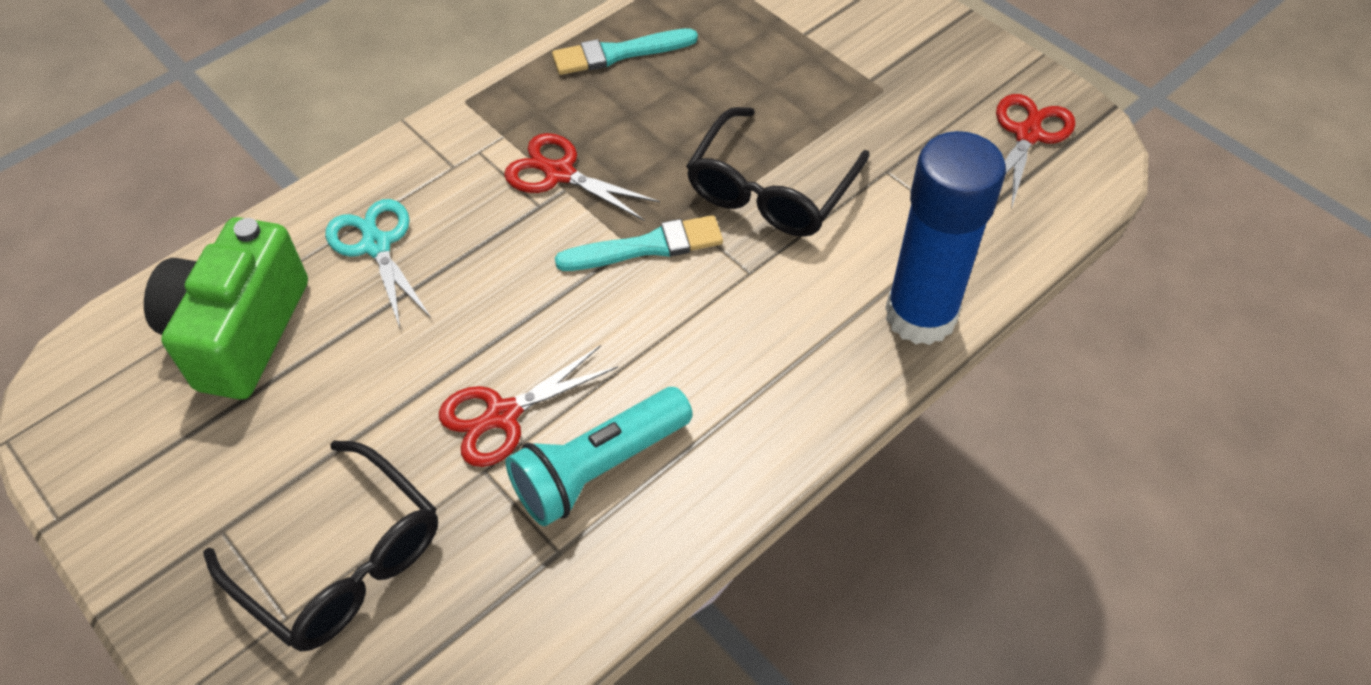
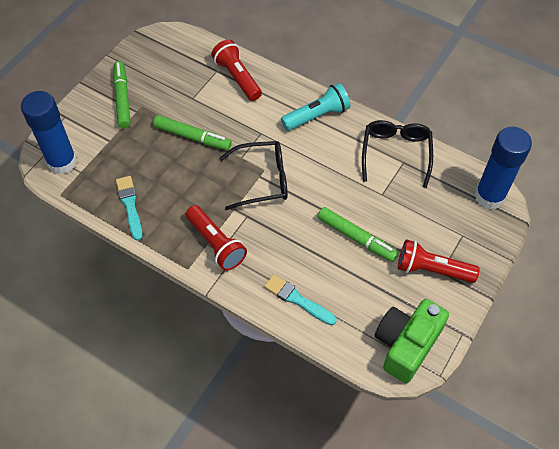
blue glue stick: 1 -> 2
green marker: 0 -> 3
red flashlight: 0 -> 3
red scissors: 3 -> 0
turquoise scissors: 1 -> 0

